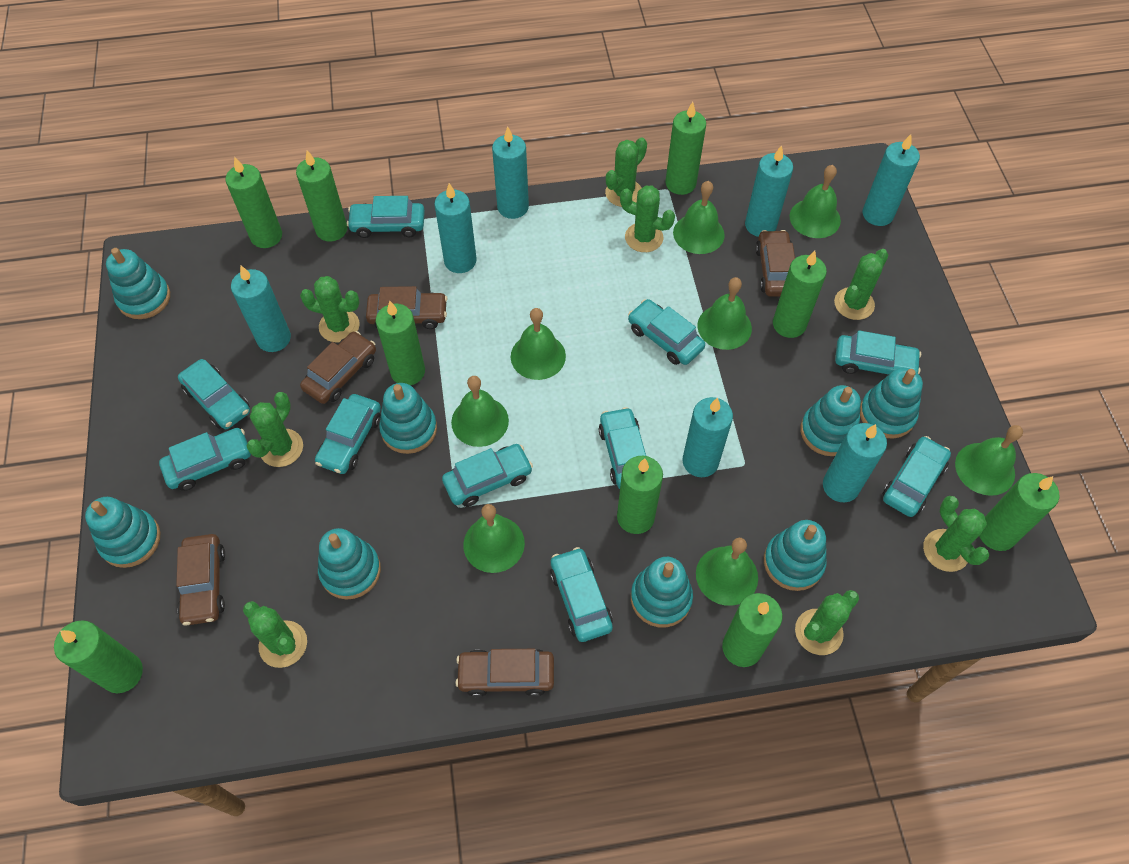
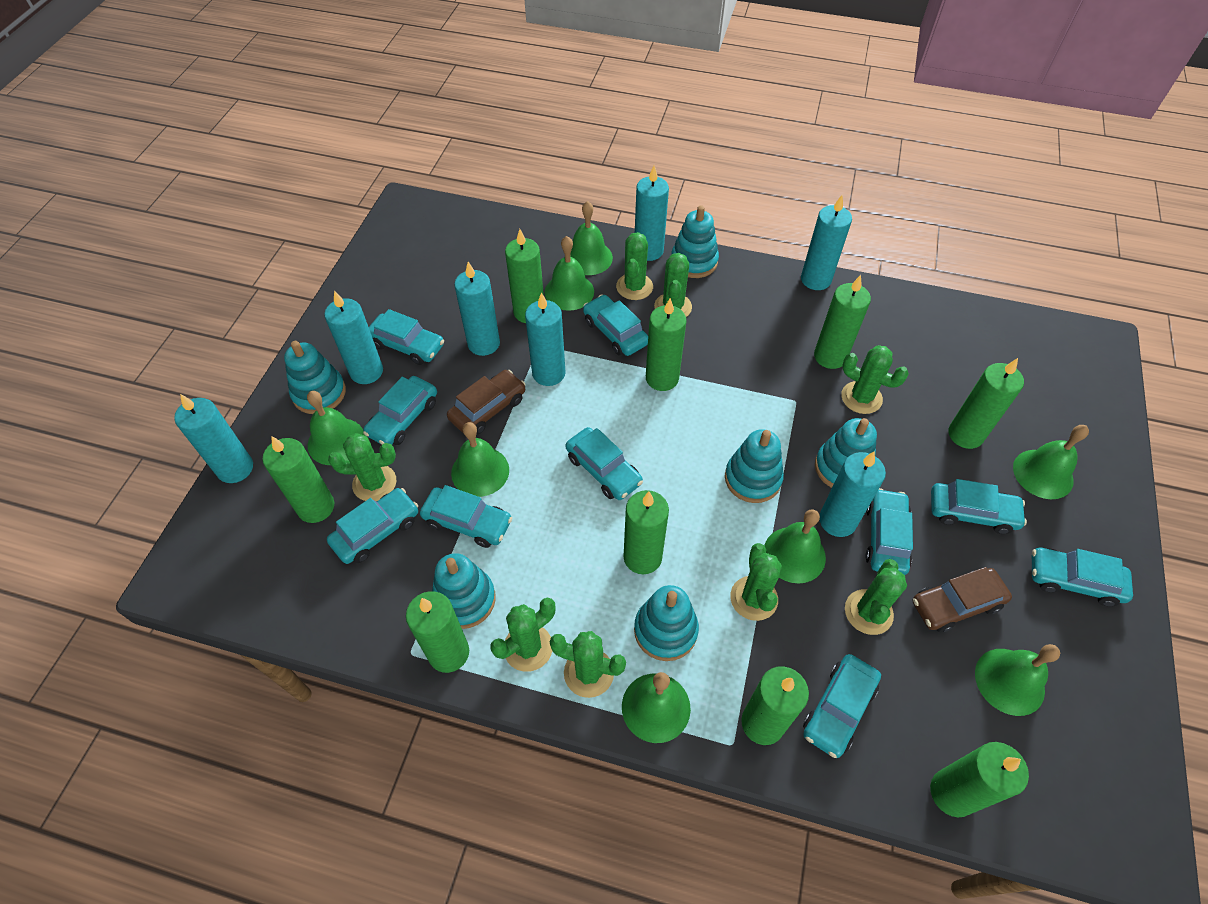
brown car: 5 -> 2
turquoise stacking toy: 8 -> 6

